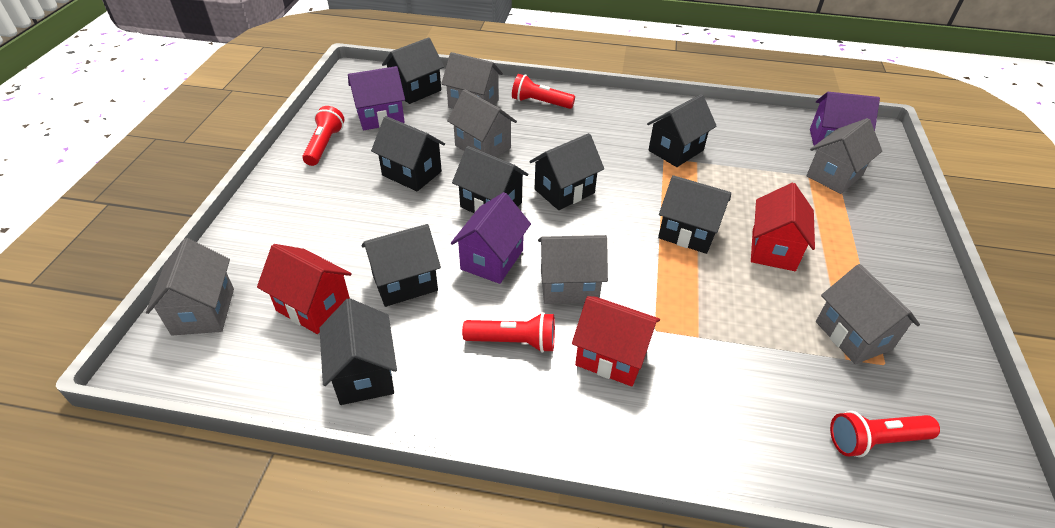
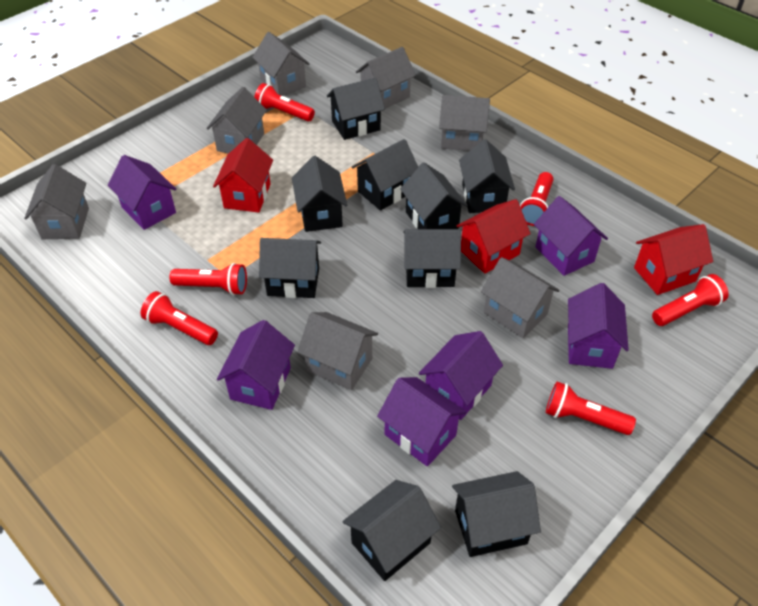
black house: 8 -> 9
grey house: 6 -> 7
purple house: 3 -> 6
red flashlight: 4 -> 6

